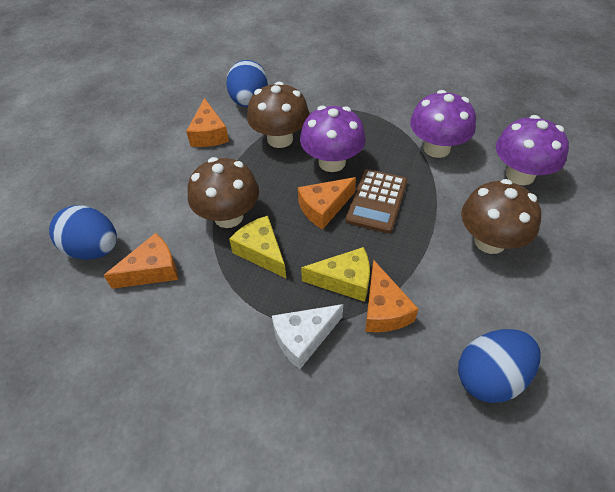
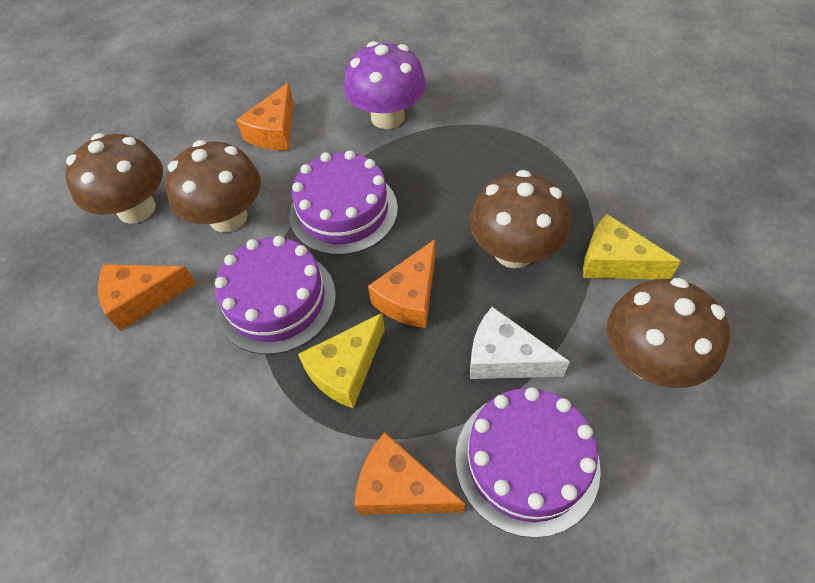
blue egg: 3 -> 0
brown calculator: 1 -> 0
brown mushroom: 3 -> 4
purple cake: 0 -> 3
purple mushroom: 3 -> 1

